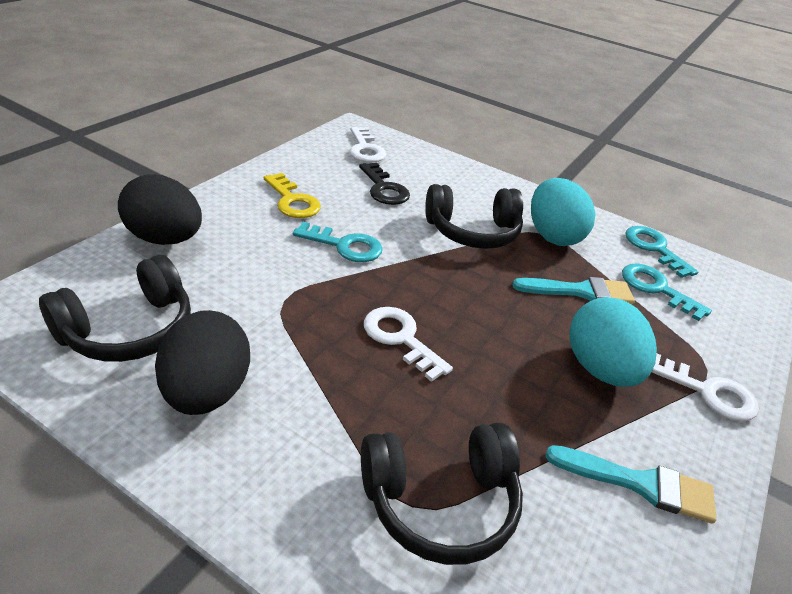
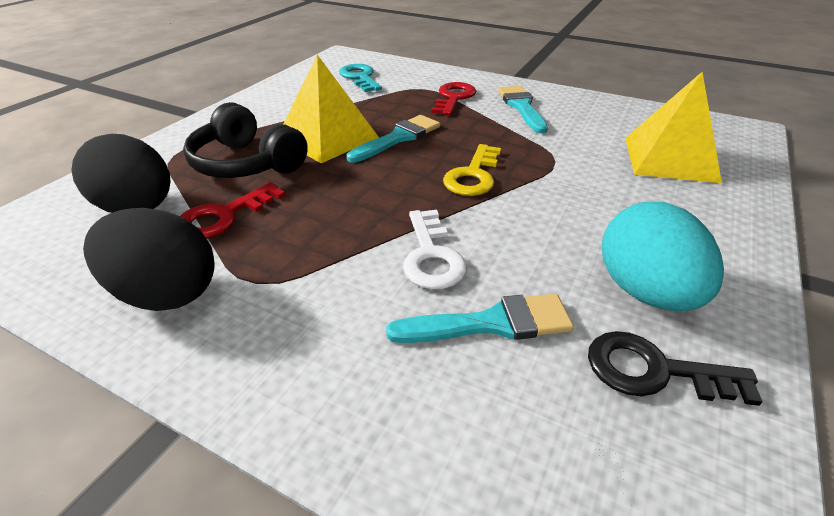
black headphones: 3 -> 1
red key: 0 -> 2
turquoise brush: 2 -> 3
turquoise egg: 2 -> 1
turquoise key: 3 -> 1
white key: 3 -> 1
yellow pyramid: 0 -> 2

